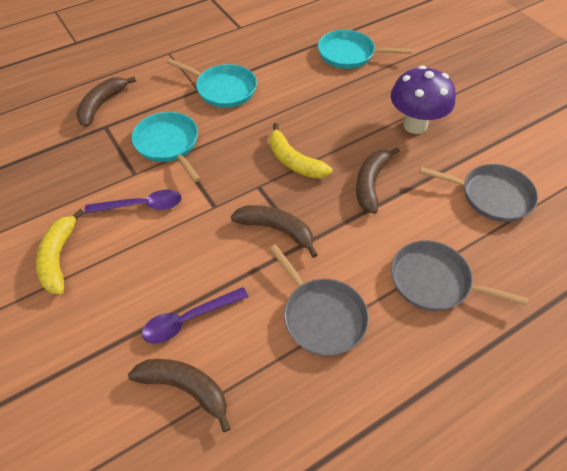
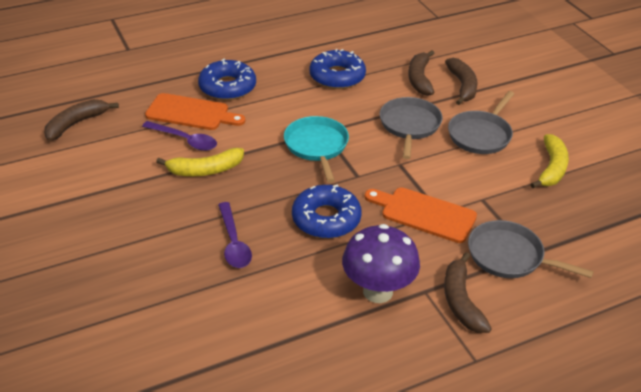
blue donut: 0 -> 3
orange cutting board: 0 -> 2
turquoise pan: 3 -> 1

